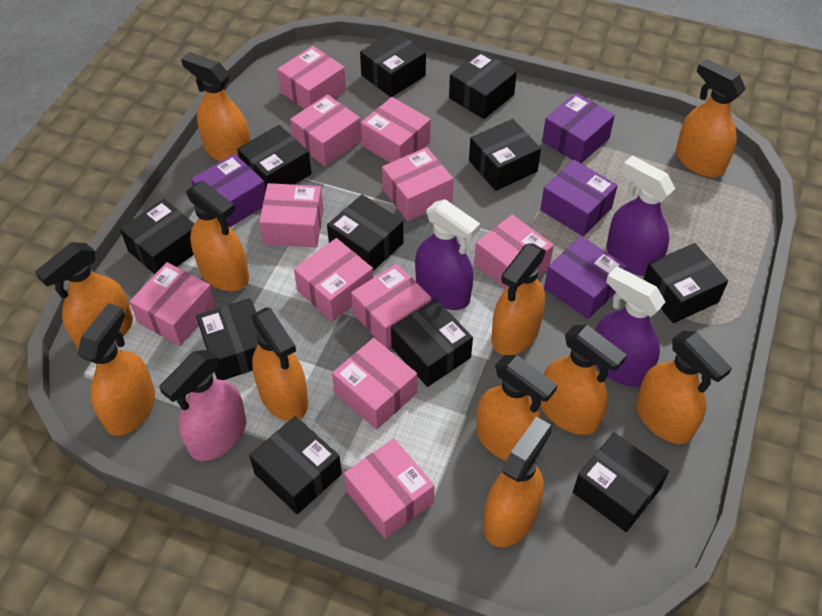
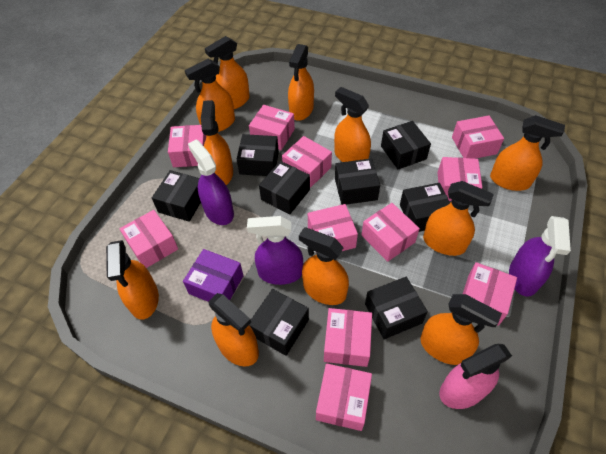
black box: 11 -> 8
purple box: 4 -> 1

